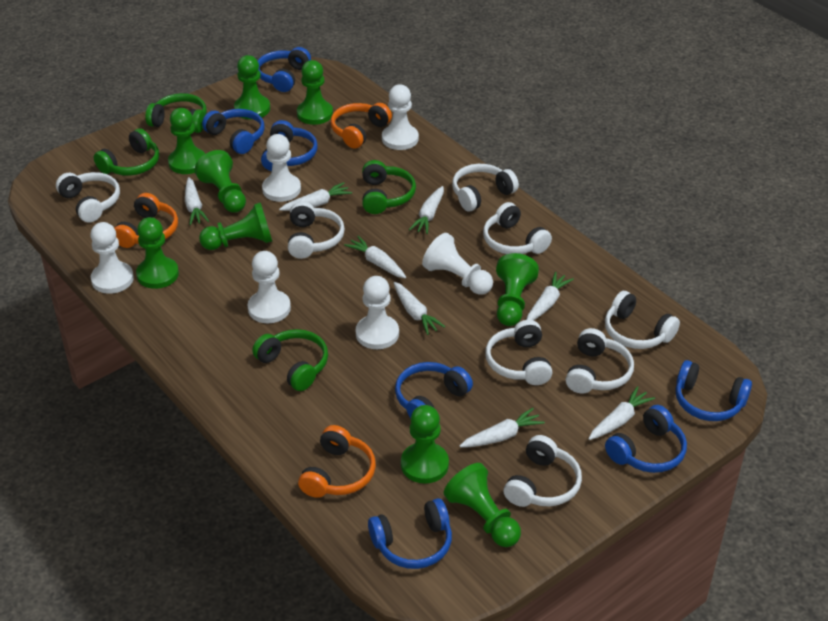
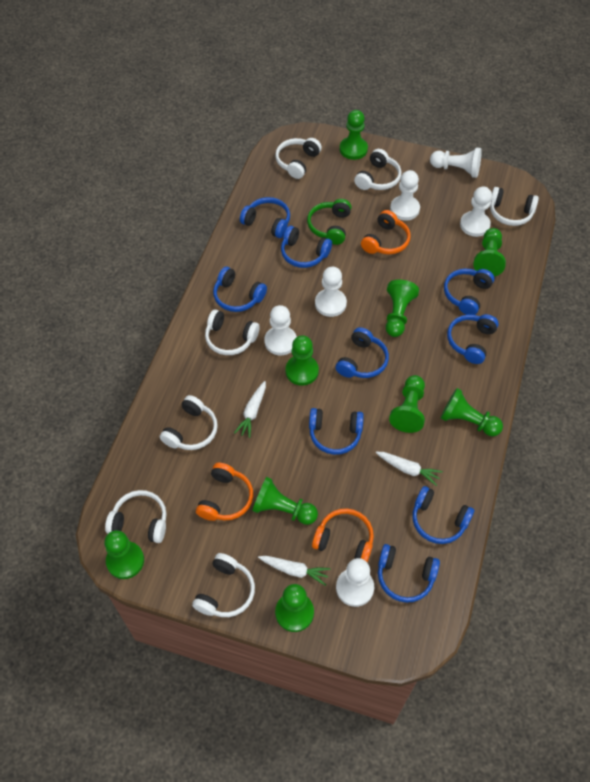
blue headphones: 7 -> 9
green headphones: 4 -> 1
white carrot: 8 -> 3
white headphones: 8 -> 7

